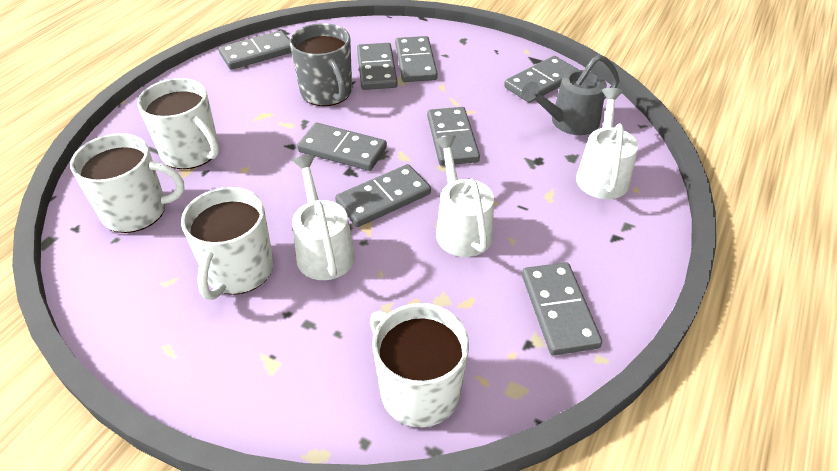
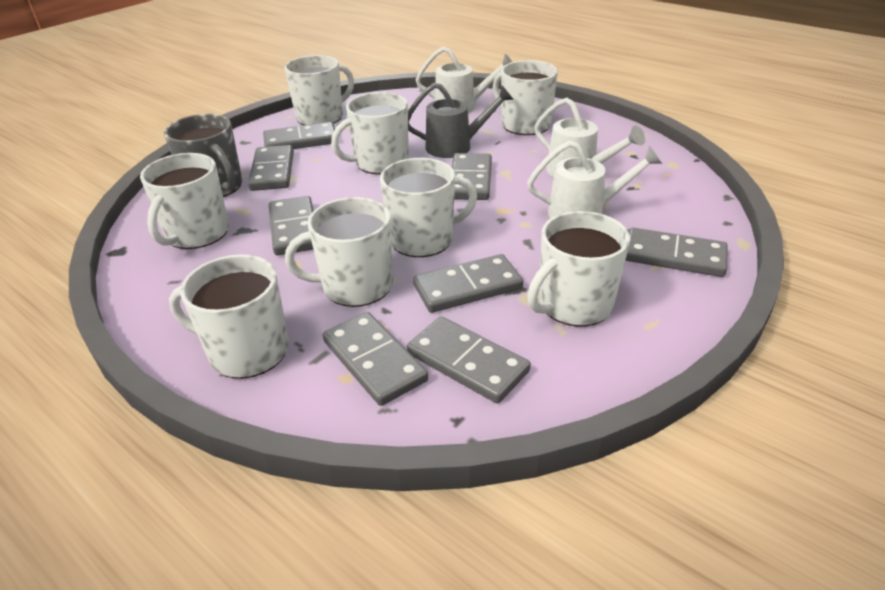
white mug: 4 -> 8

